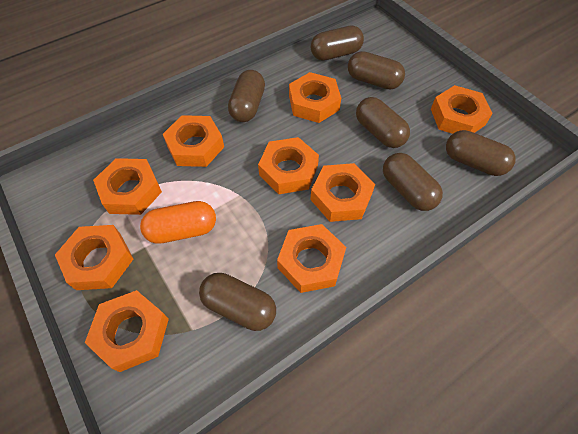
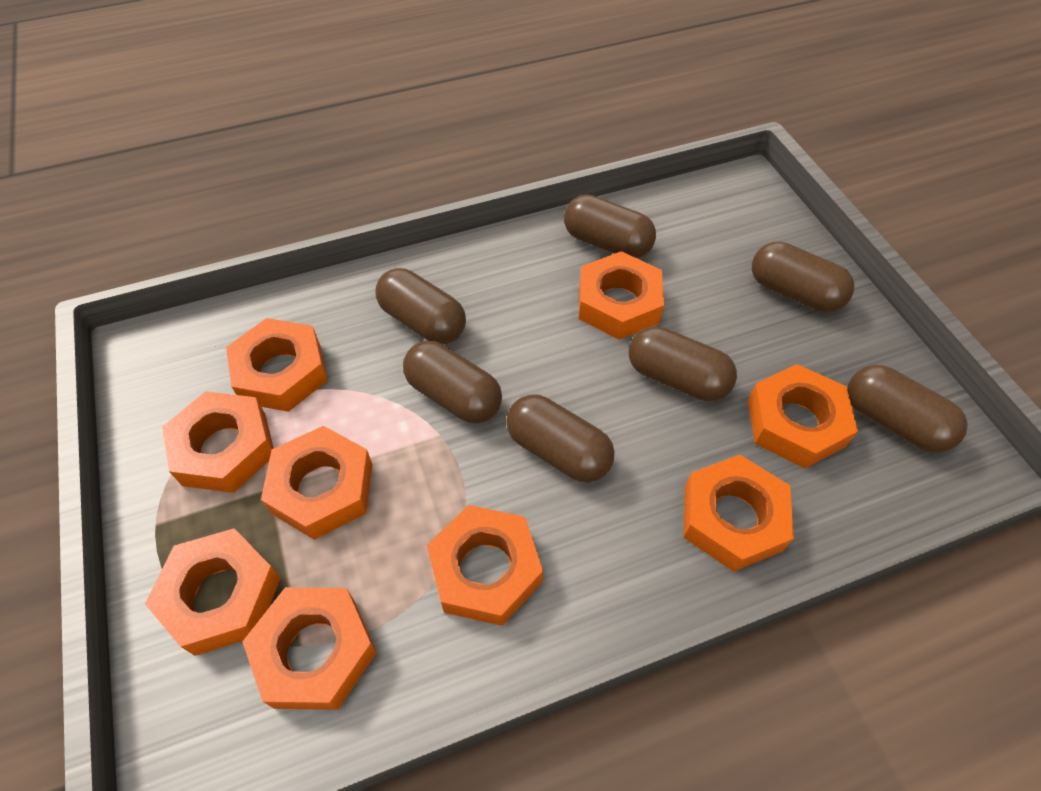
orange capsule: 1 -> 0

